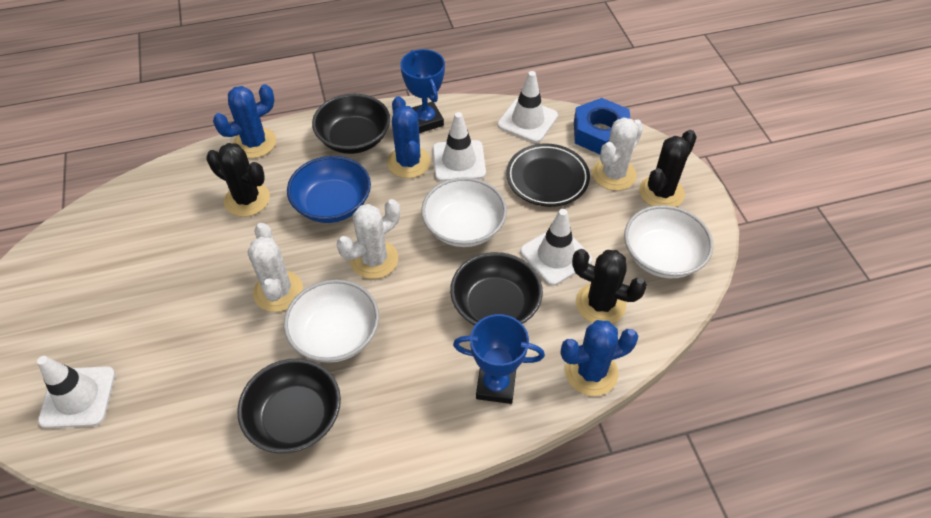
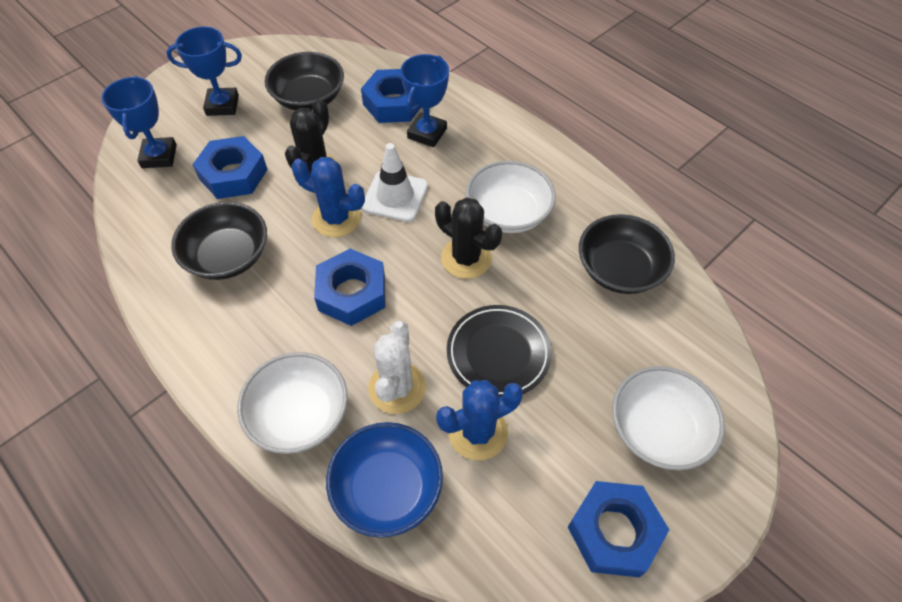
black cactus: 3 -> 2
blue cactus: 3 -> 2
blue nut: 1 -> 4
blue trophy: 2 -> 3
white cactus: 3 -> 1
white traffic cone: 4 -> 1

